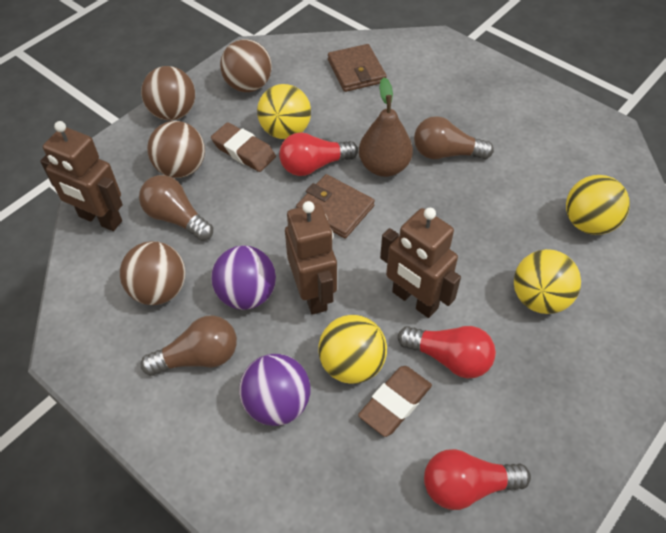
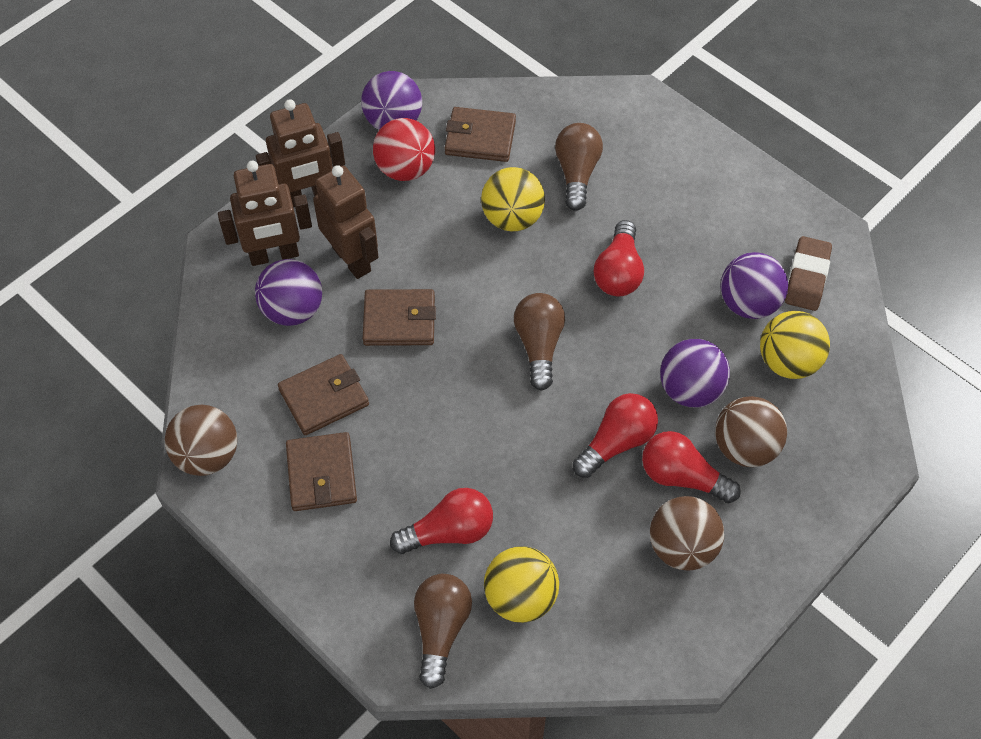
brown ball: 4 -> 3
brown eraser: 2 -> 1
brown pear: 1 -> 0
brown wallet: 2 -> 4
purple ball: 2 -> 4
red ball: 0 -> 1
red light bulb: 3 -> 4
yellow ball: 4 -> 3

